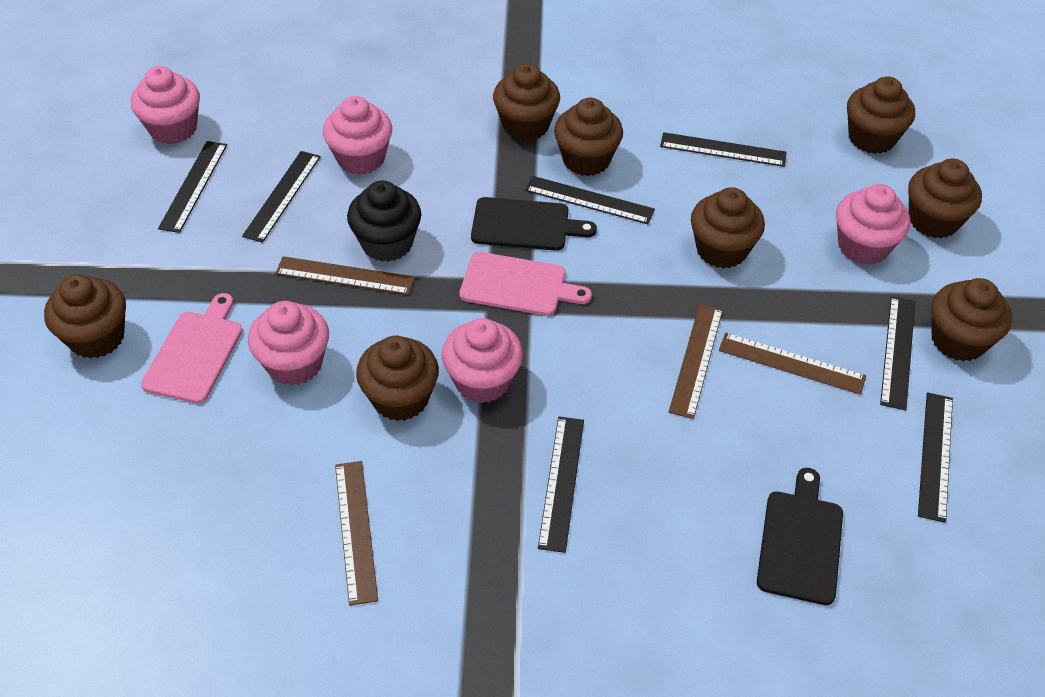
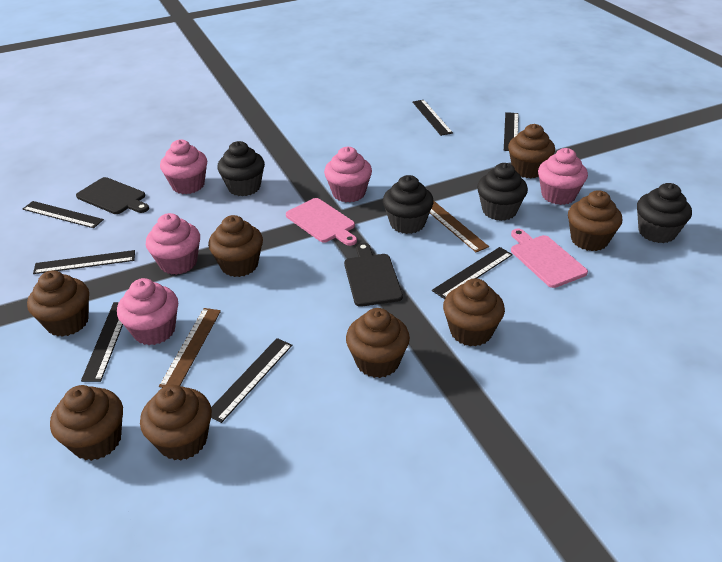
black cupcake: 1 -> 4
brown ruler: 4 -> 2

